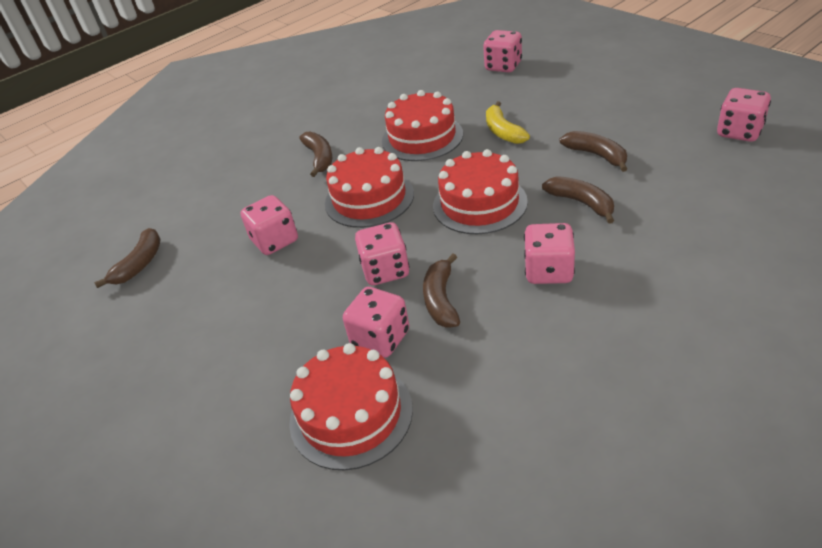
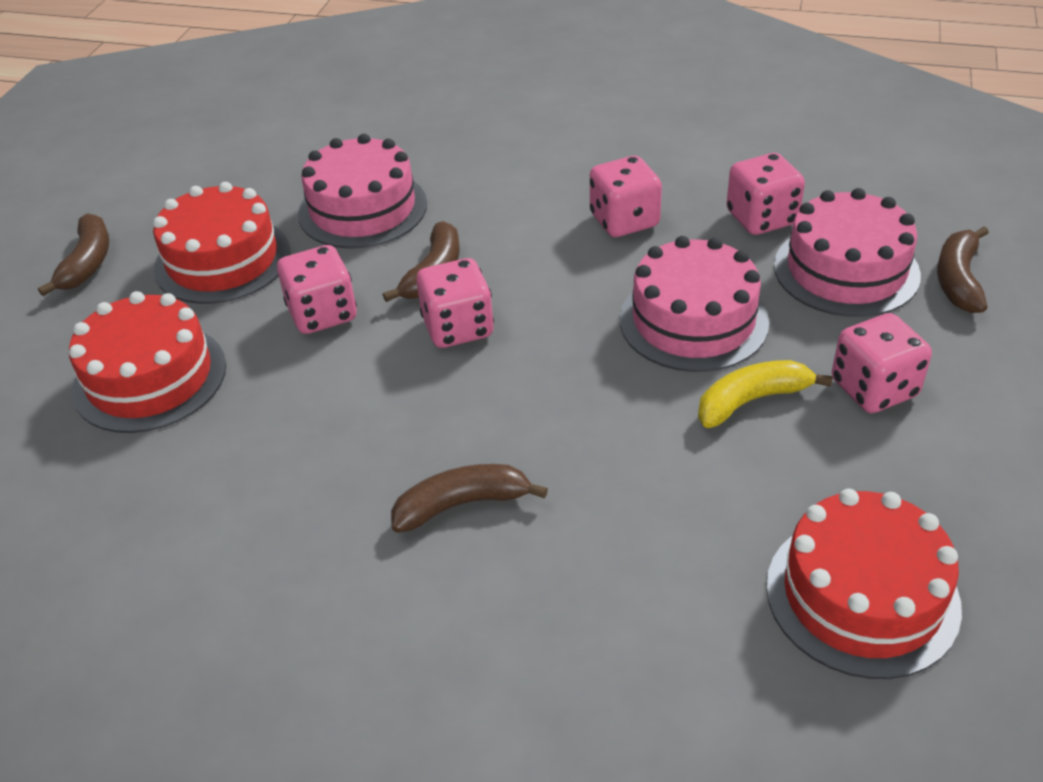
brown banana: 5 -> 4
pink cake: 0 -> 3
pink dice: 6 -> 5
red cake: 4 -> 3

